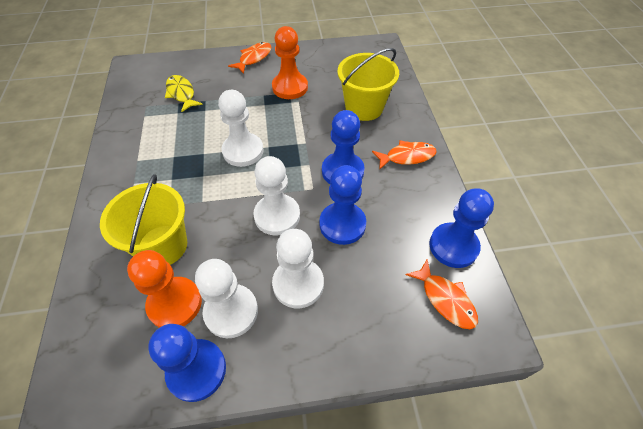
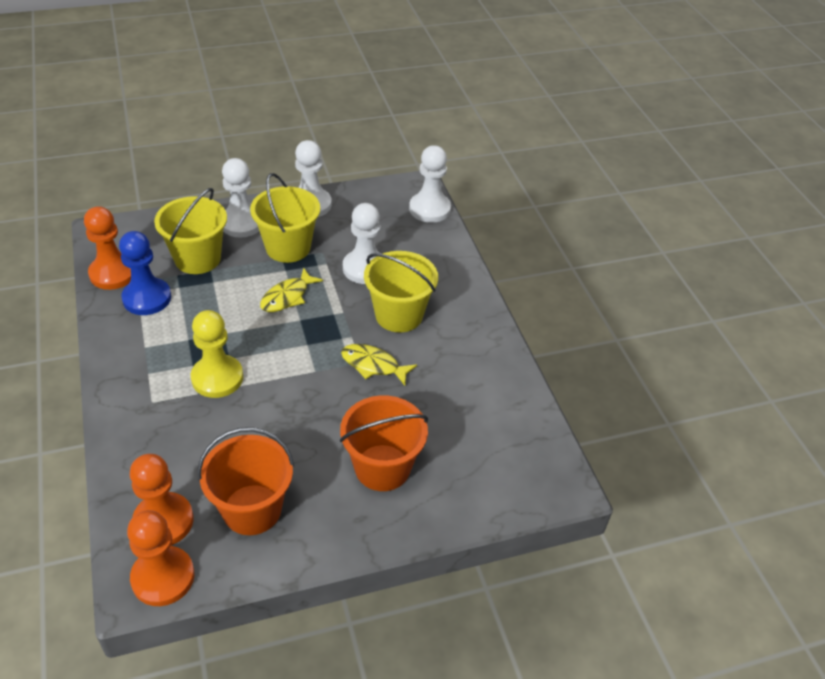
blue pawn: 4 -> 1
orange bucket: 0 -> 2
orange fish: 3 -> 0
orange pawn: 2 -> 3
yellow bucket: 2 -> 3
yellow fish: 1 -> 2
yellow pawn: 0 -> 1

